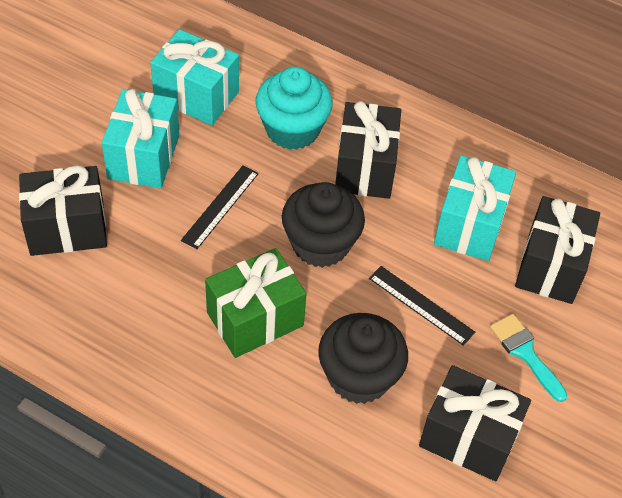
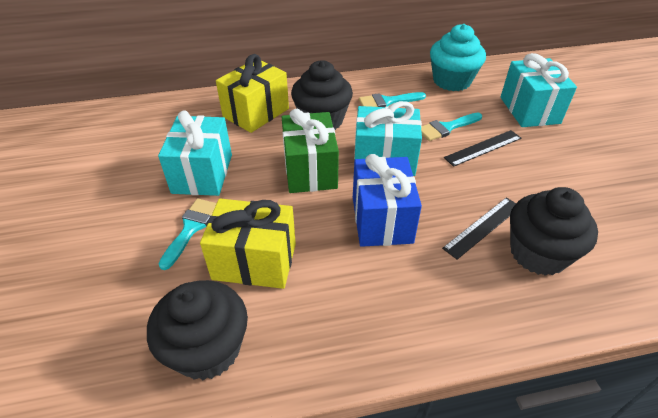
black cupcake: 2 -> 3
black gift: 4 -> 0
blue gift: 0 -> 1
turquoise brush: 1 -> 3
yellow gift: 0 -> 2

